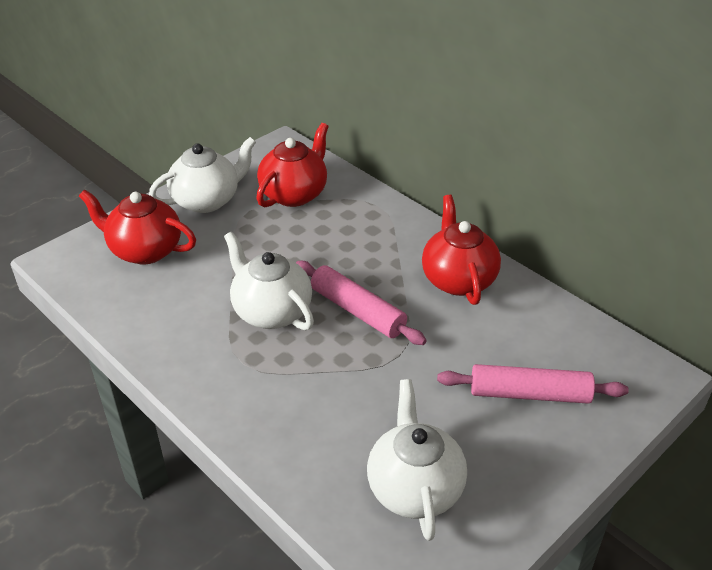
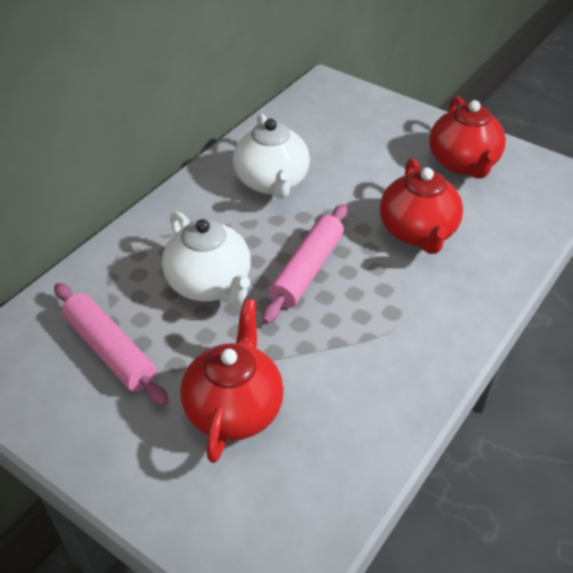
white teapot: 3 -> 2

